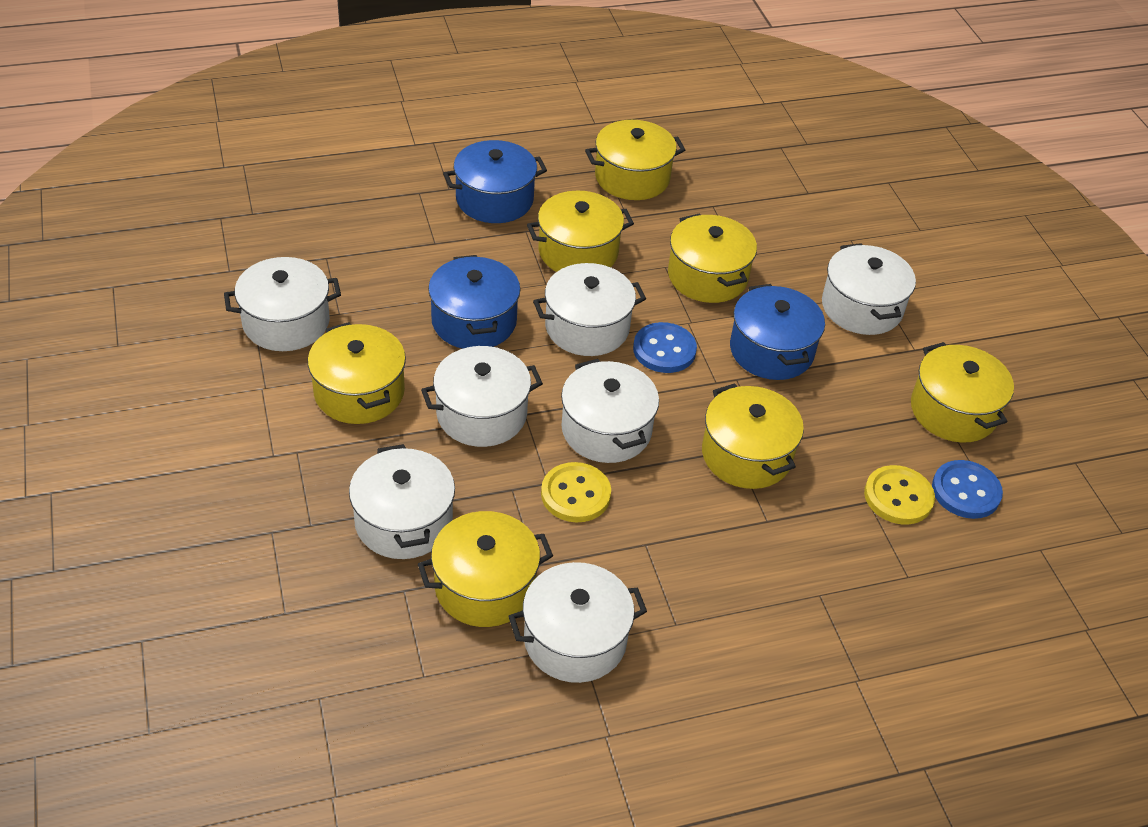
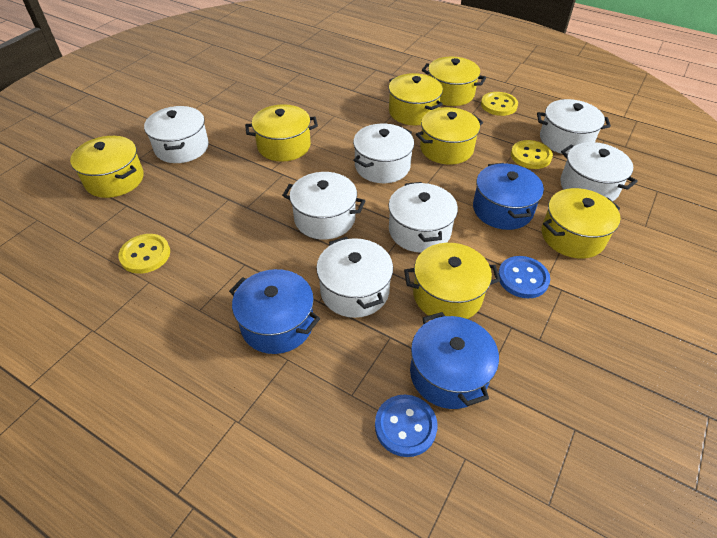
yellow button: 2 -> 3

